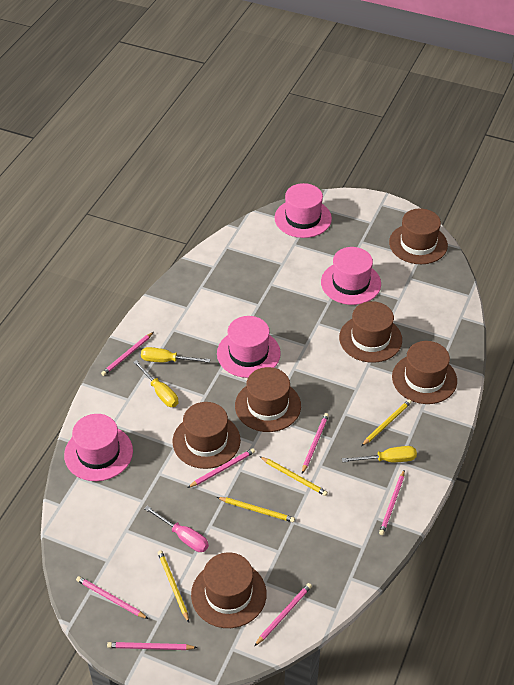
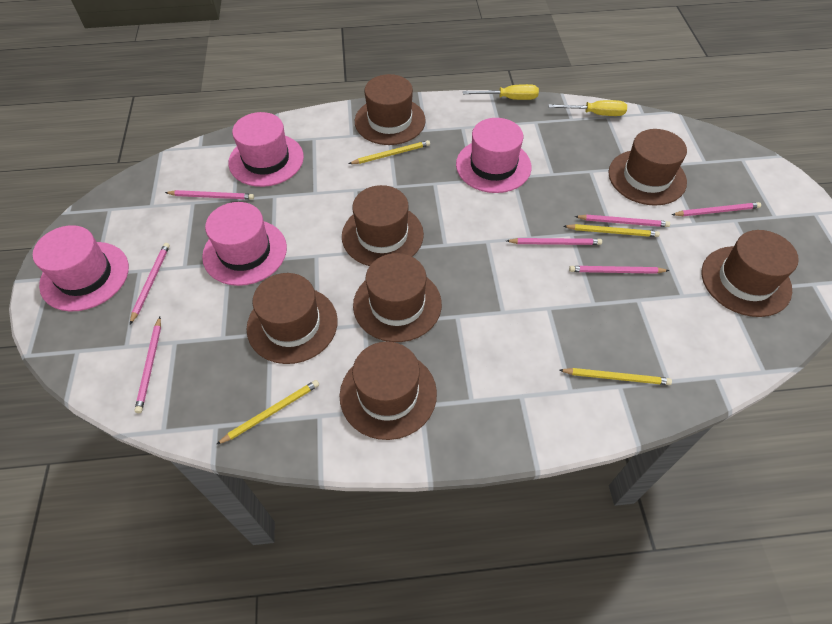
brown hat: 6 -> 7
pink screwdriver: 1 -> 0
yellow screwdriver: 3 -> 2

